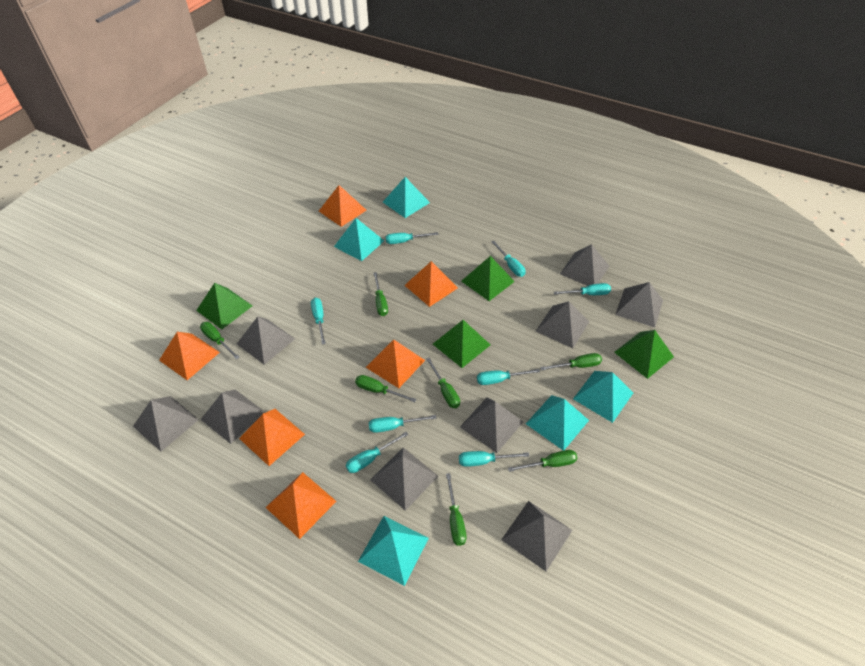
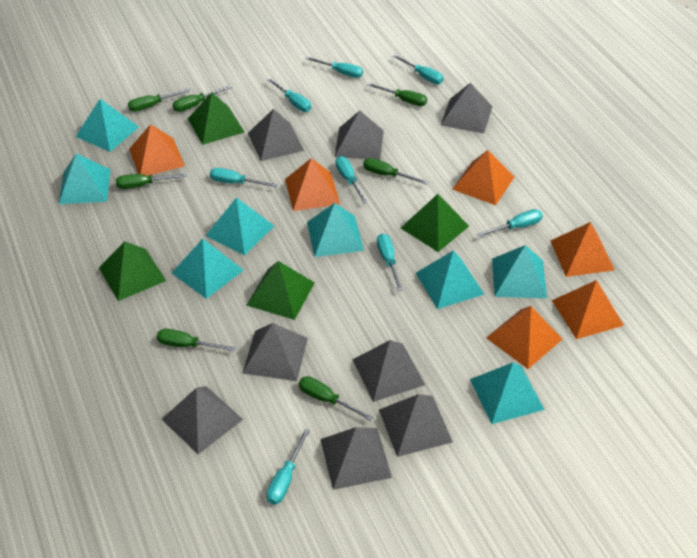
grey pyramid: 9 -> 8
turquoise pyramid: 5 -> 8

